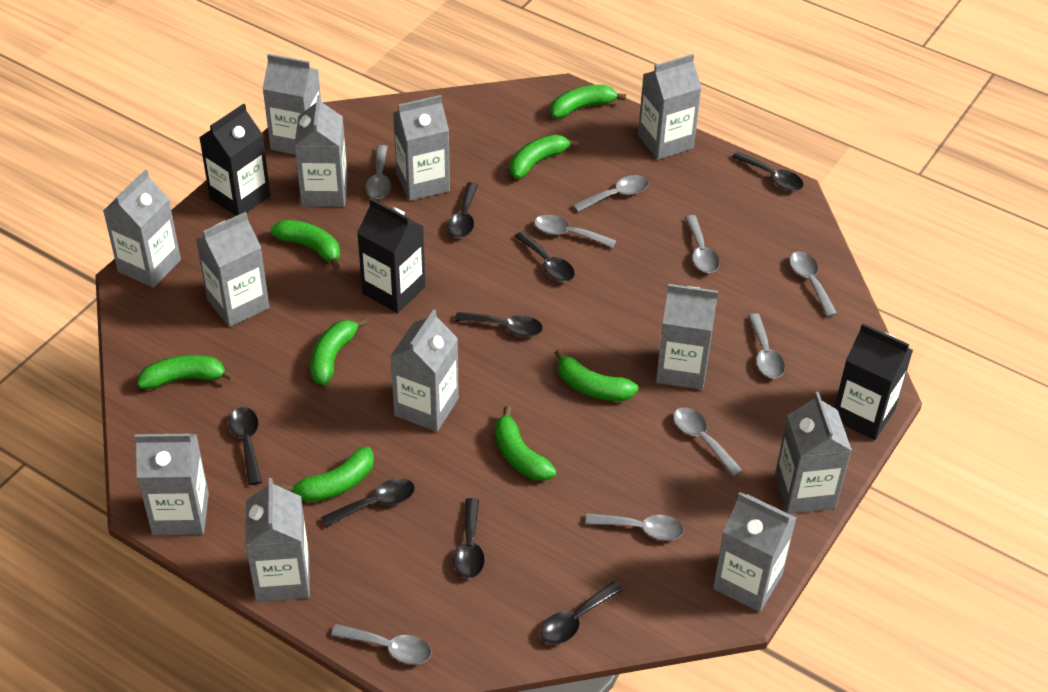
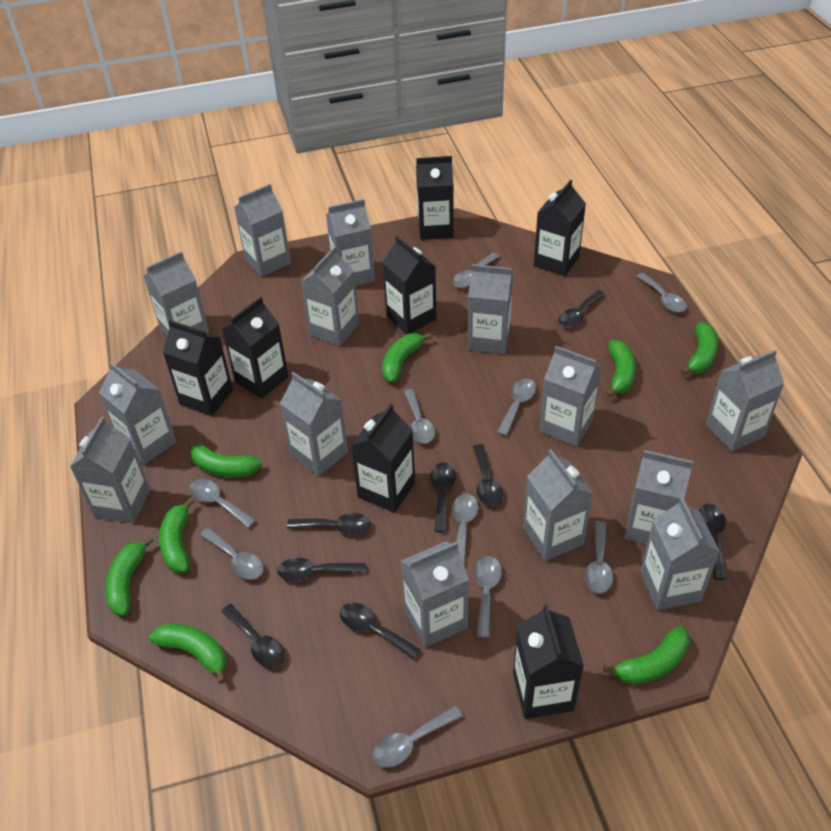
black carton: 3 -> 7
grey carton: 12 -> 14
grey spoon: 9 -> 10

